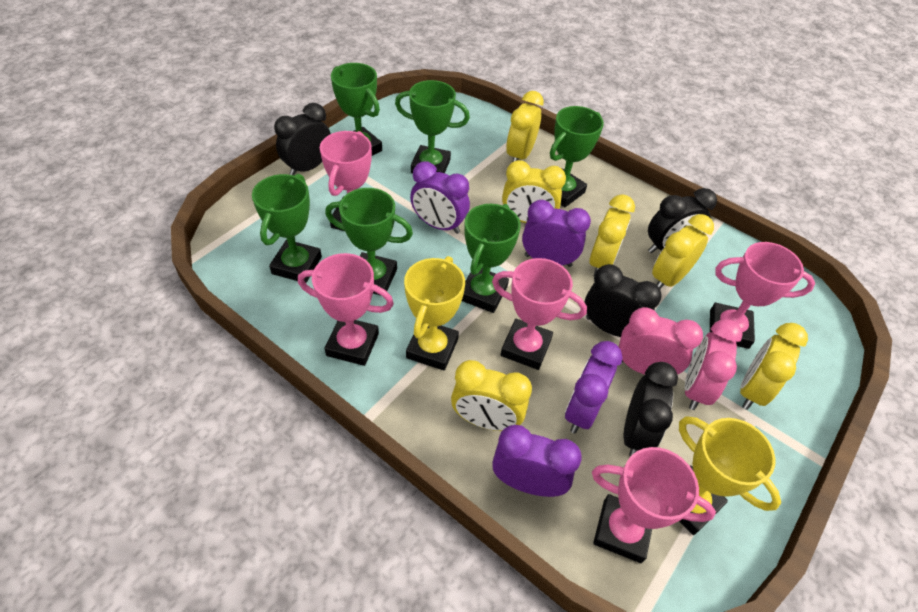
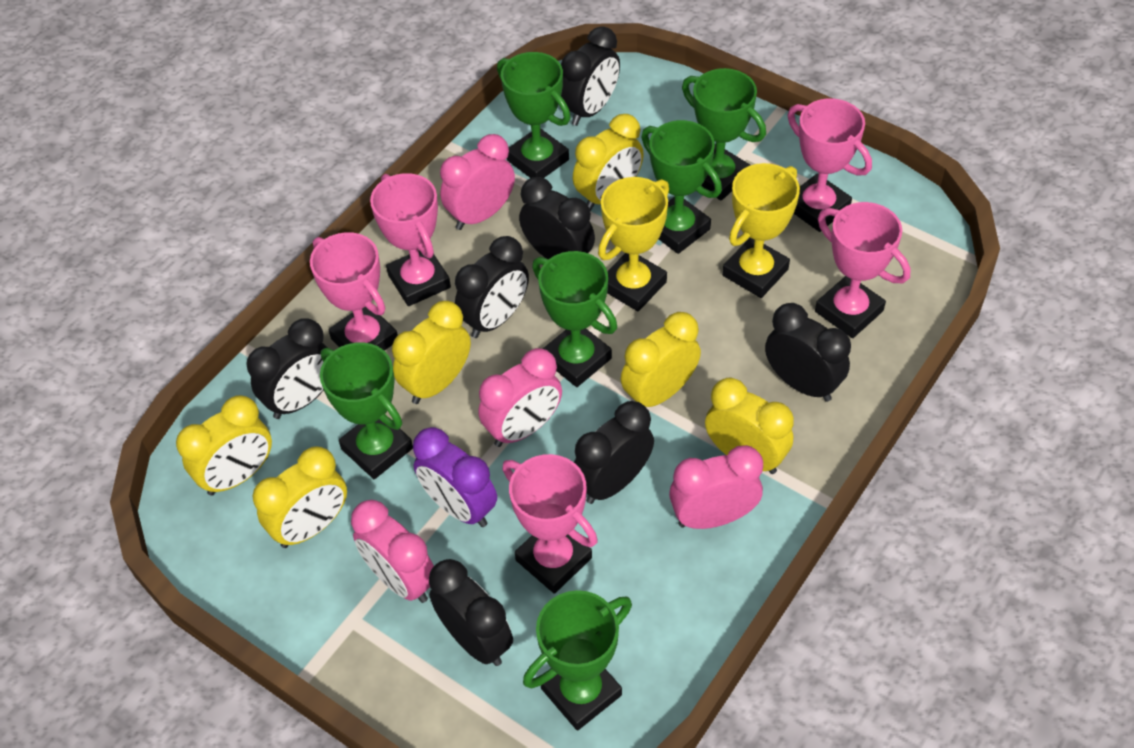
black clock: 4 -> 7
pink clock: 2 -> 4
purple clock: 4 -> 1

